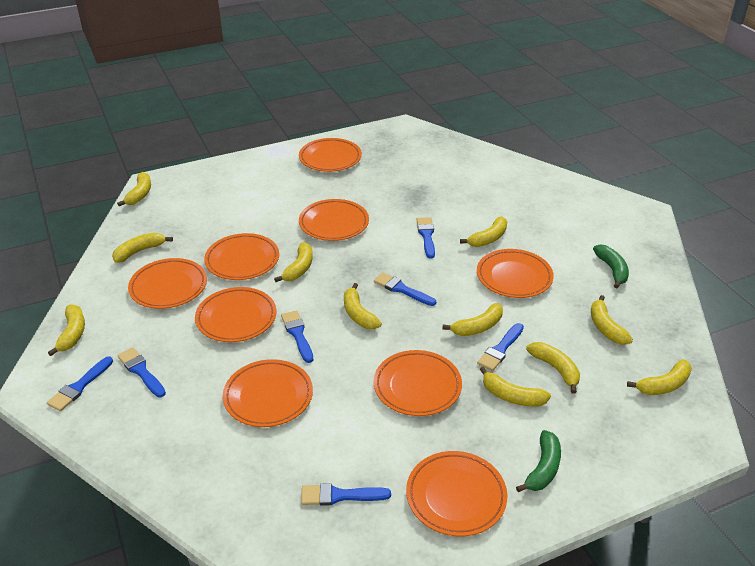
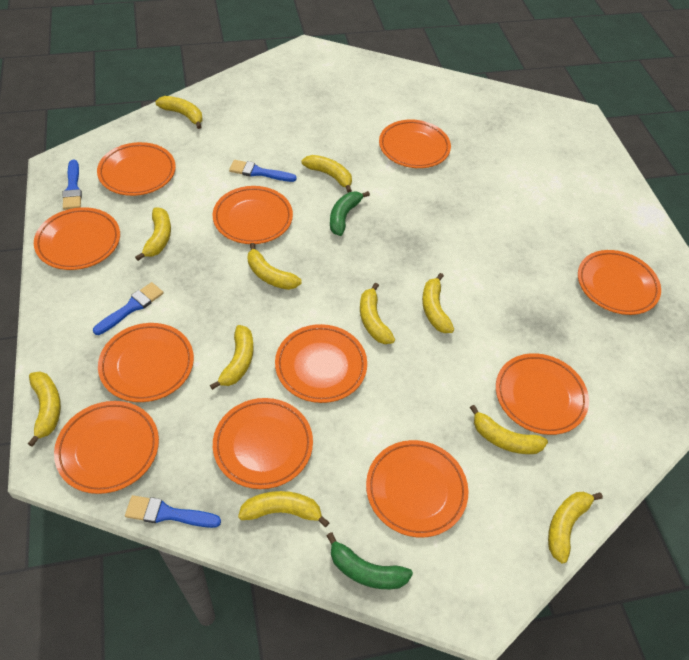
blue brush: 7 -> 4
orange plate: 9 -> 11

